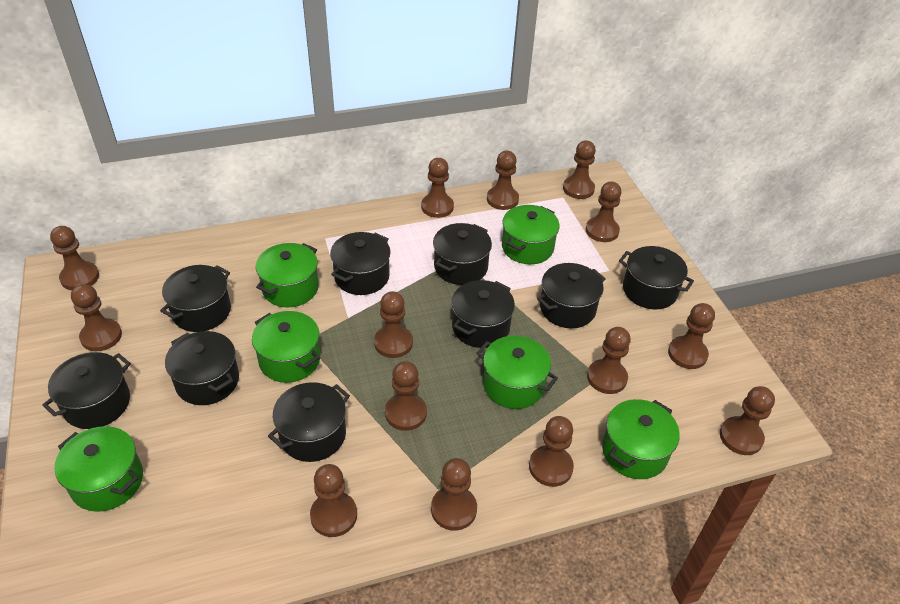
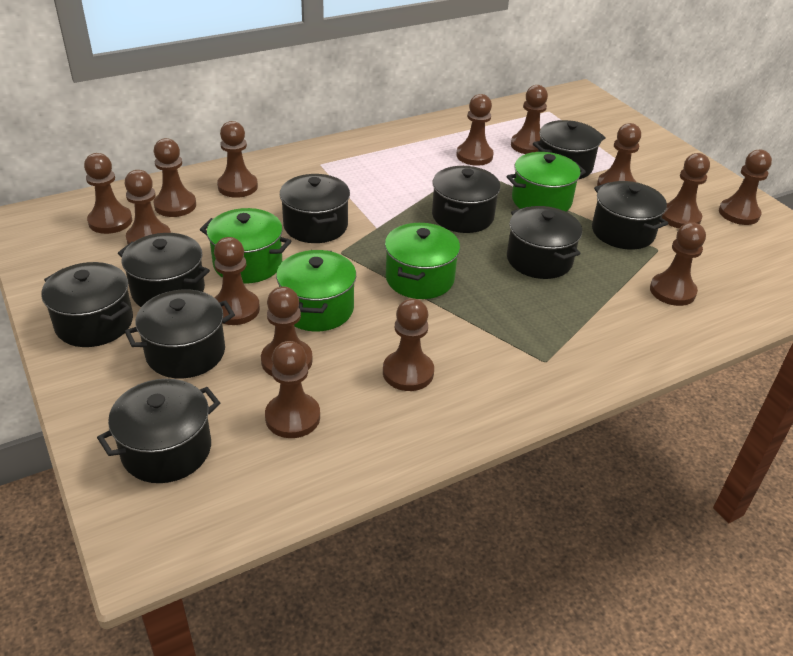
green pot: 6 -> 4

